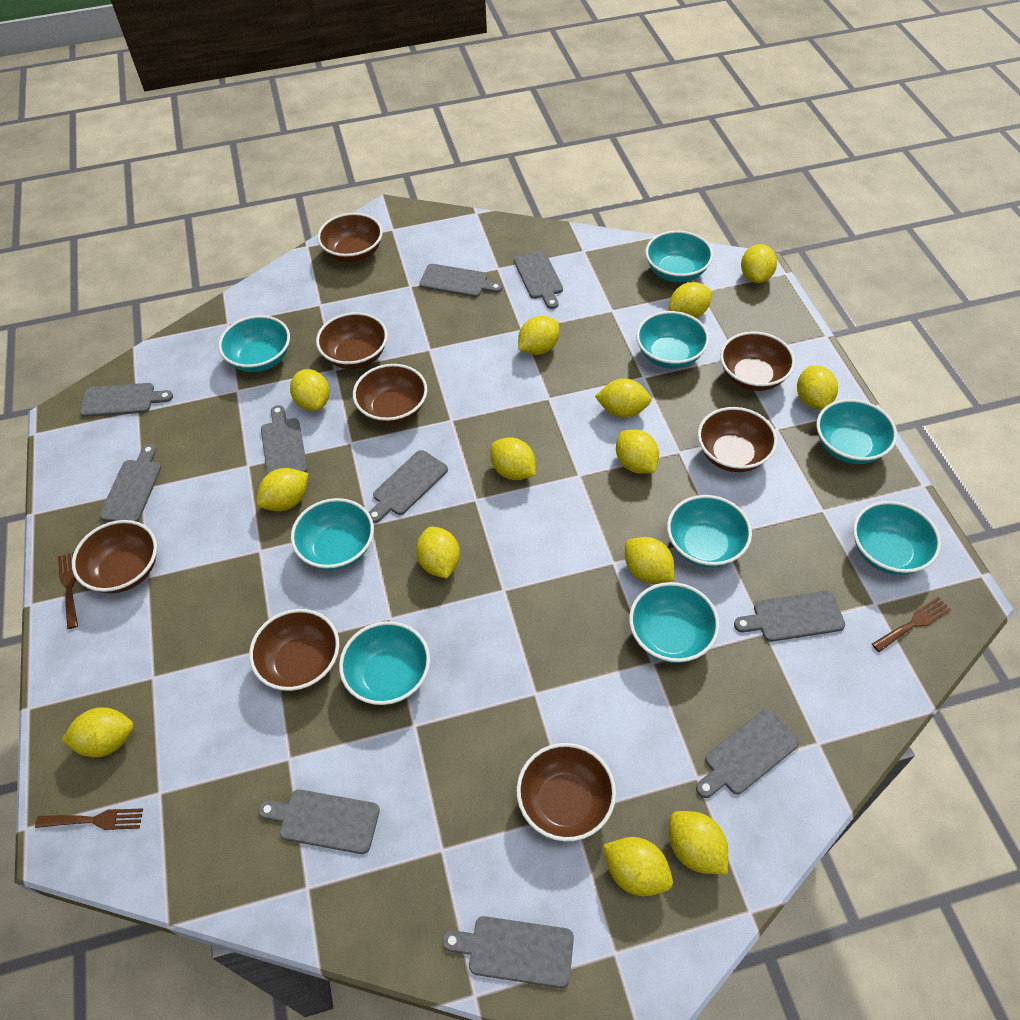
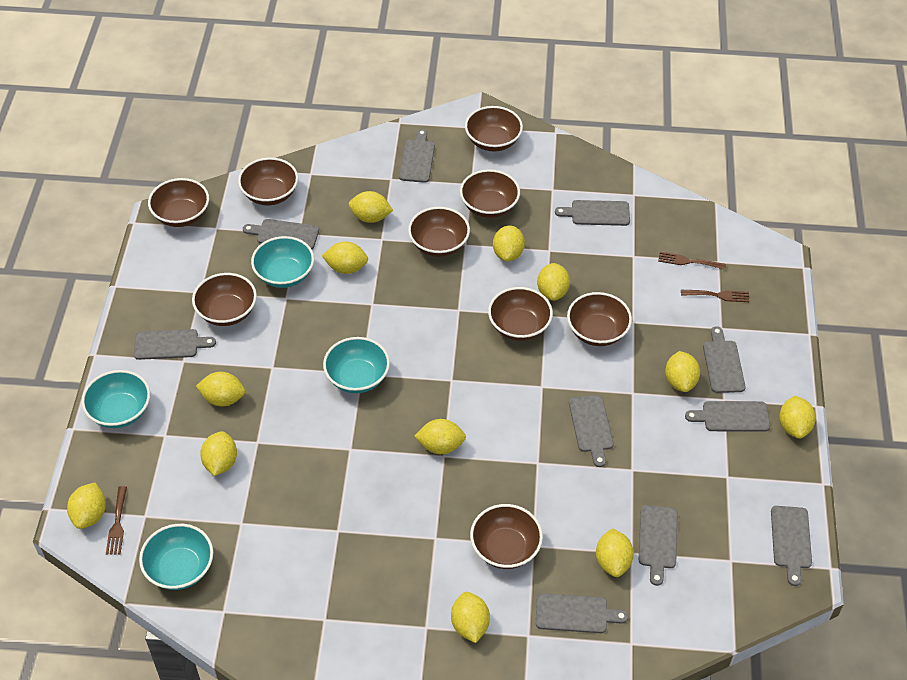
brown bowl: 8 -> 9
turquoise bowl: 9 -> 4
yellow lemon: 14 -> 12

